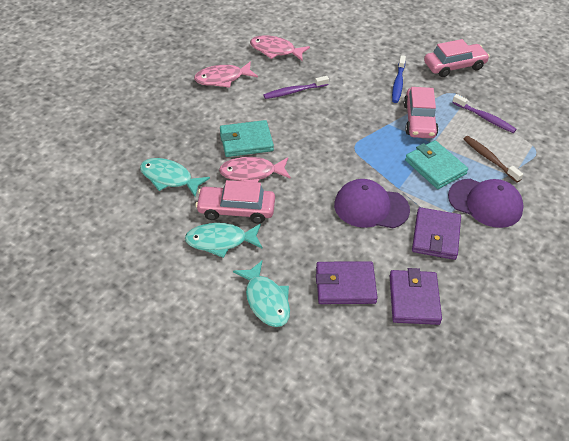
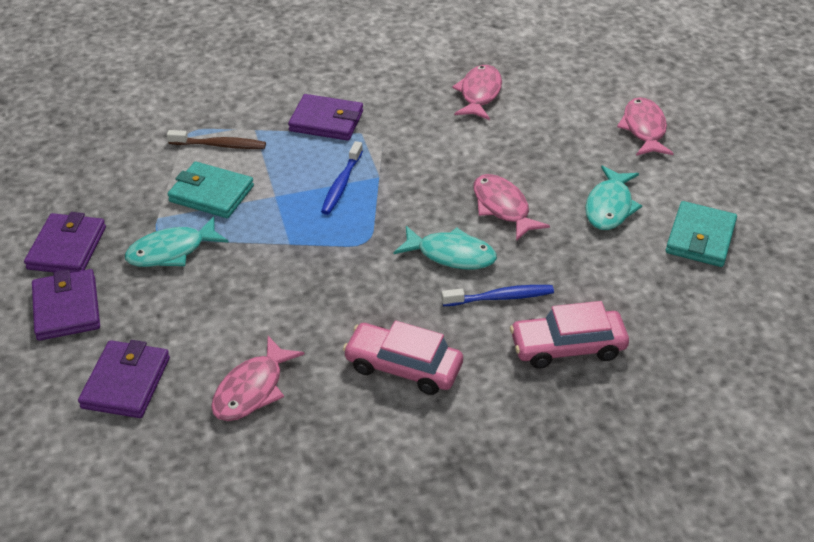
blue toothbrush: 1 -> 2
pink car: 3 -> 2
pink fish: 3 -> 4
purple cap: 2 -> 0
purple toothbrush: 2 -> 0
purple wallet: 3 -> 4

